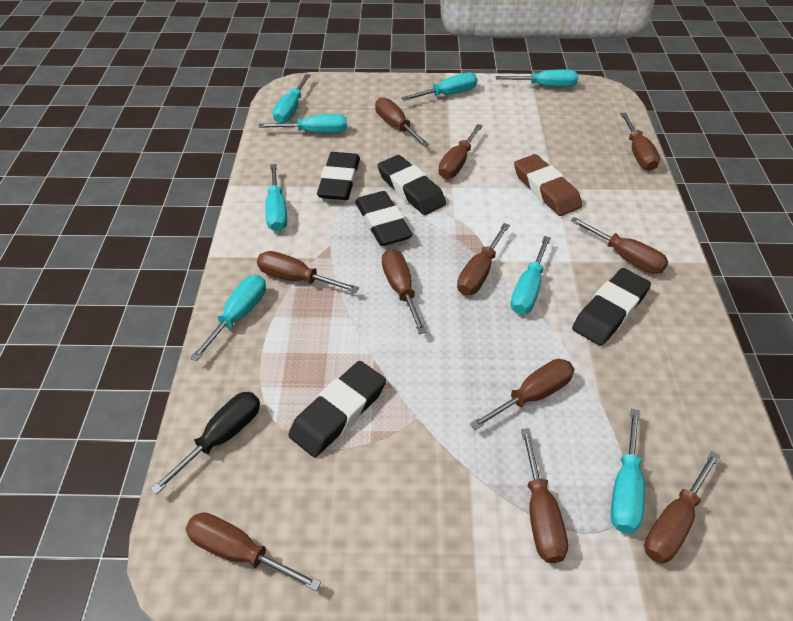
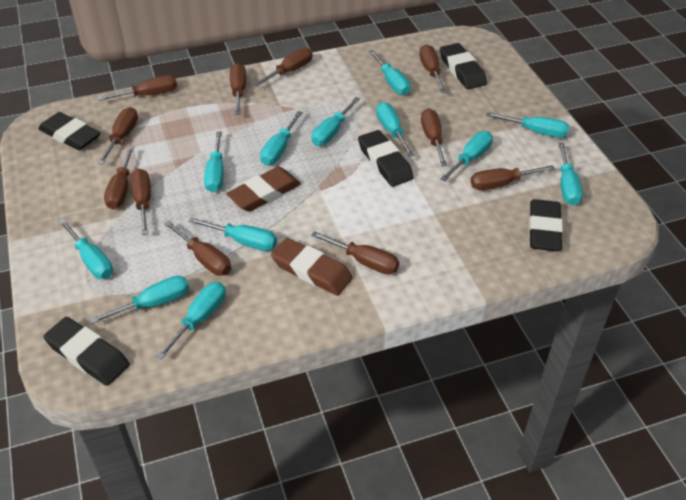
black screwdriver: 1 -> 0
brown eraser: 1 -> 2
turquoise screwdriver: 8 -> 12

